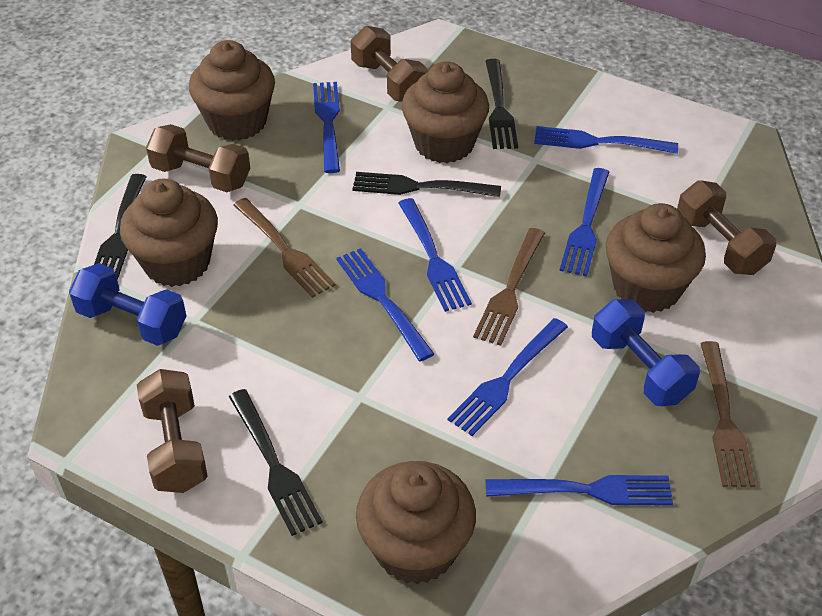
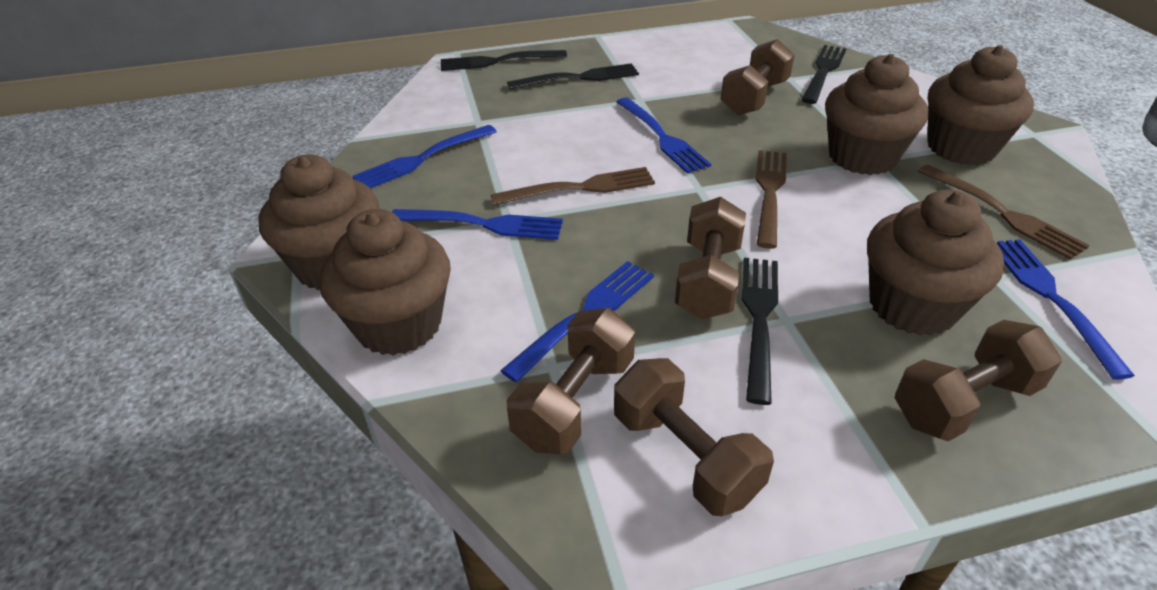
blue dumbbell: 2 -> 0
blue fork: 7 -> 5
brown dumbbell: 4 -> 5

